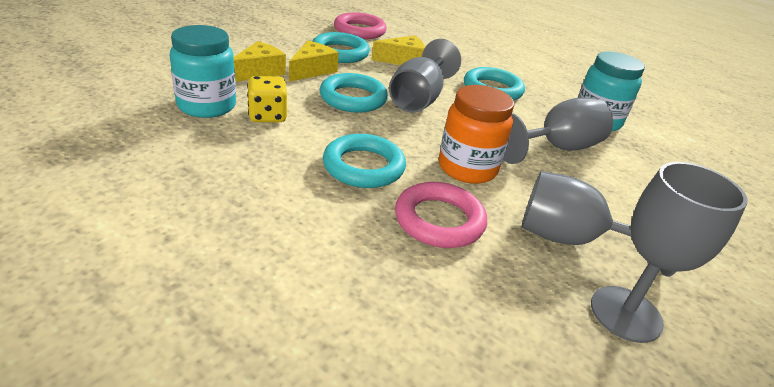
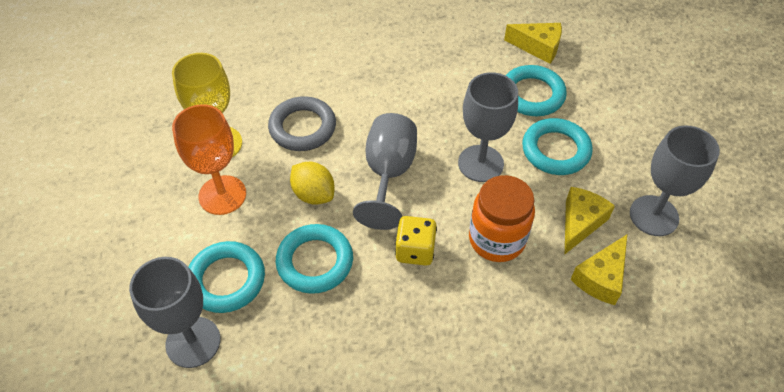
grey ring: 0 -> 1
orange goblet: 0 -> 1
pink ring: 2 -> 0
turquoise jar: 2 -> 0
yellow goblet: 0 -> 1
yellow lemon: 0 -> 1

